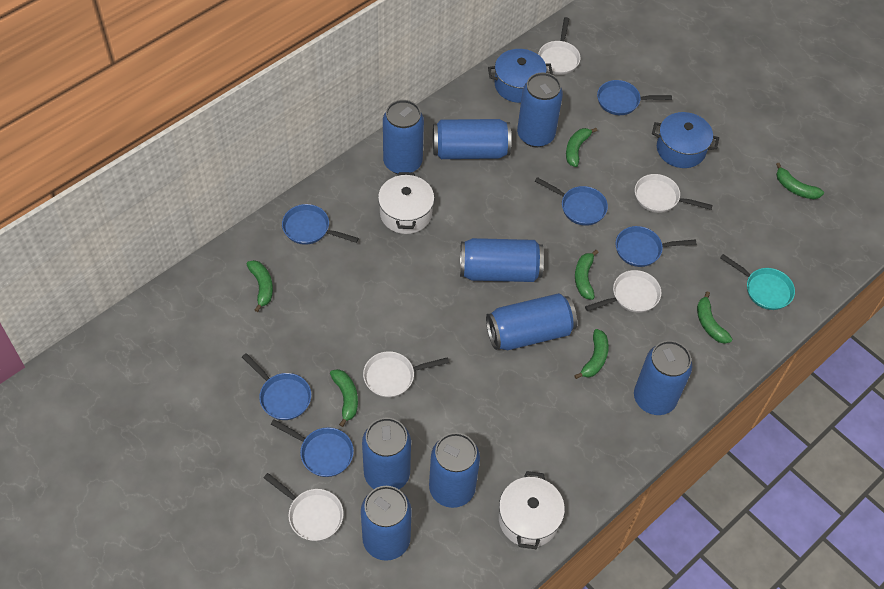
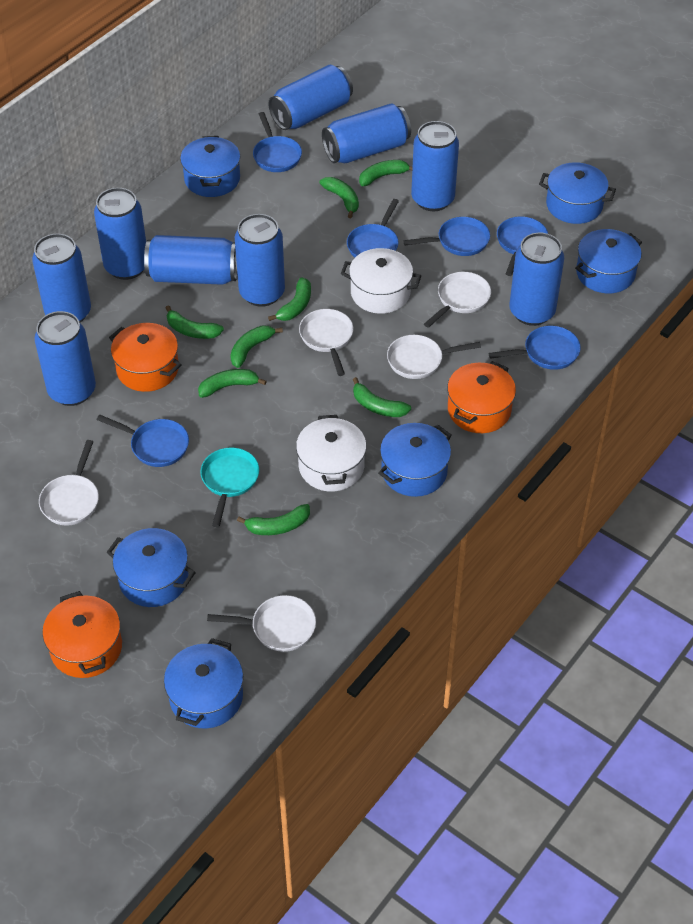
blue pot: 2 -> 6
green banana: 7 -> 8
orange pot: 0 -> 3

